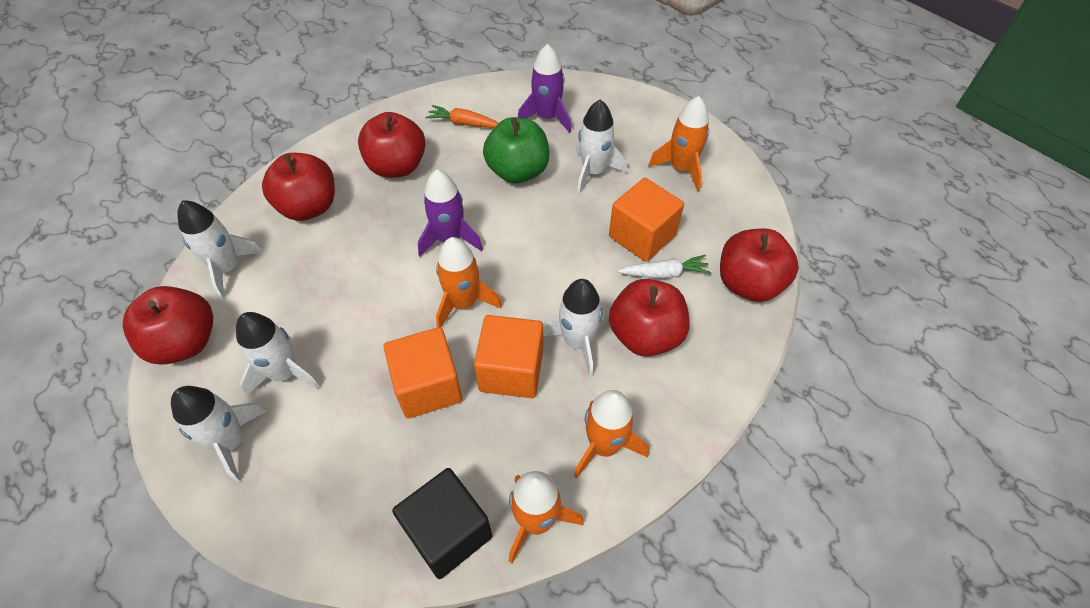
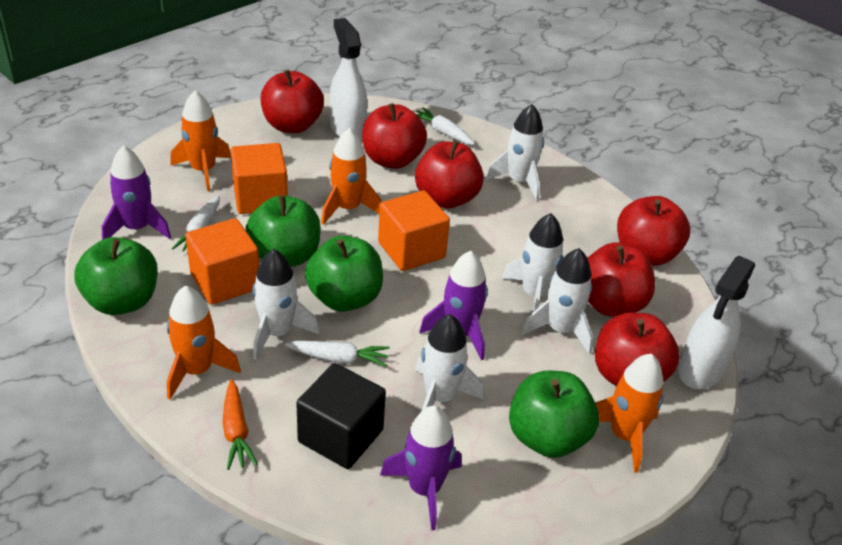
green apple: 1 -> 4
purple rocket: 2 -> 3
red apple: 5 -> 6
white carrot: 1 -> 3
white spray bottle: 0 -> 2

